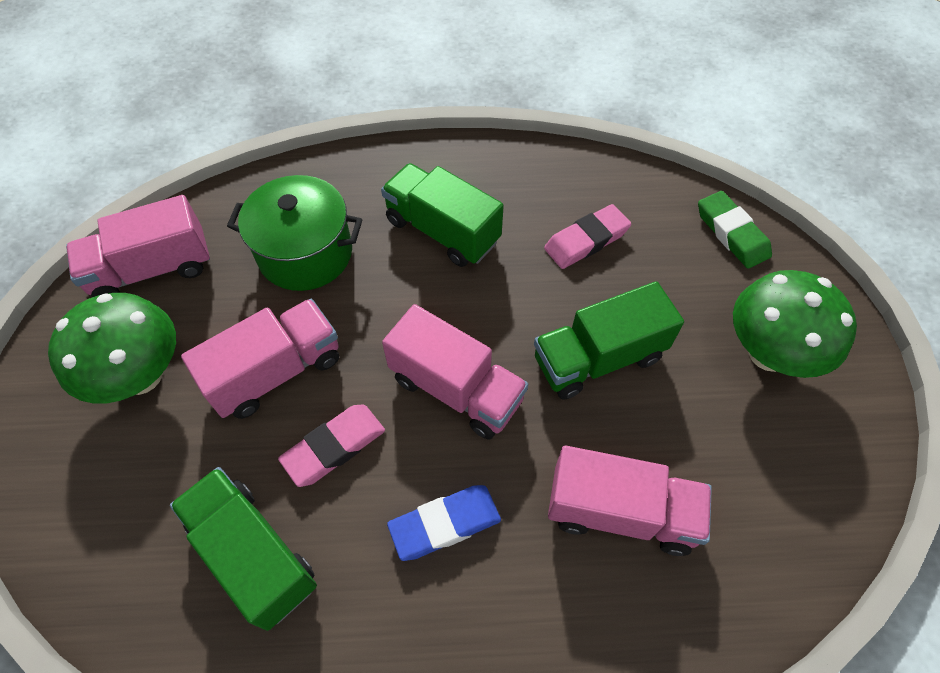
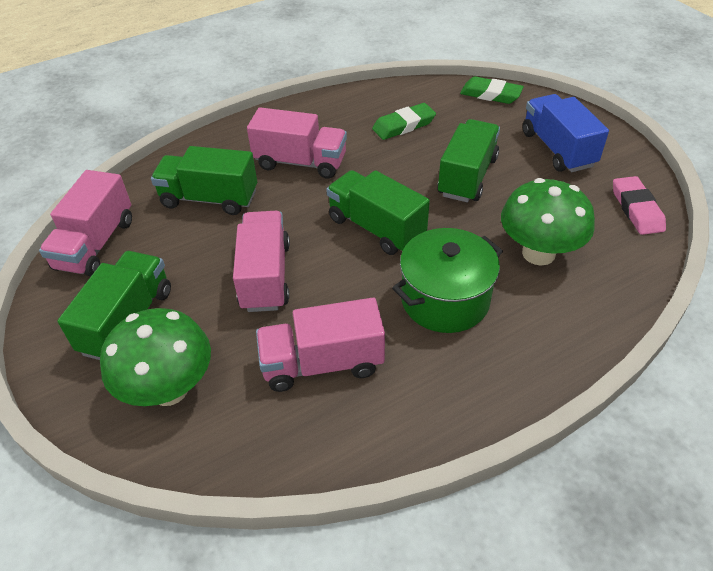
blue eraser: 1 -> 0
blue truck: 0 -> 1
green eraser: 1 -> 2
green truck: 3 -> 4
pink eraser: 2 -> 1

